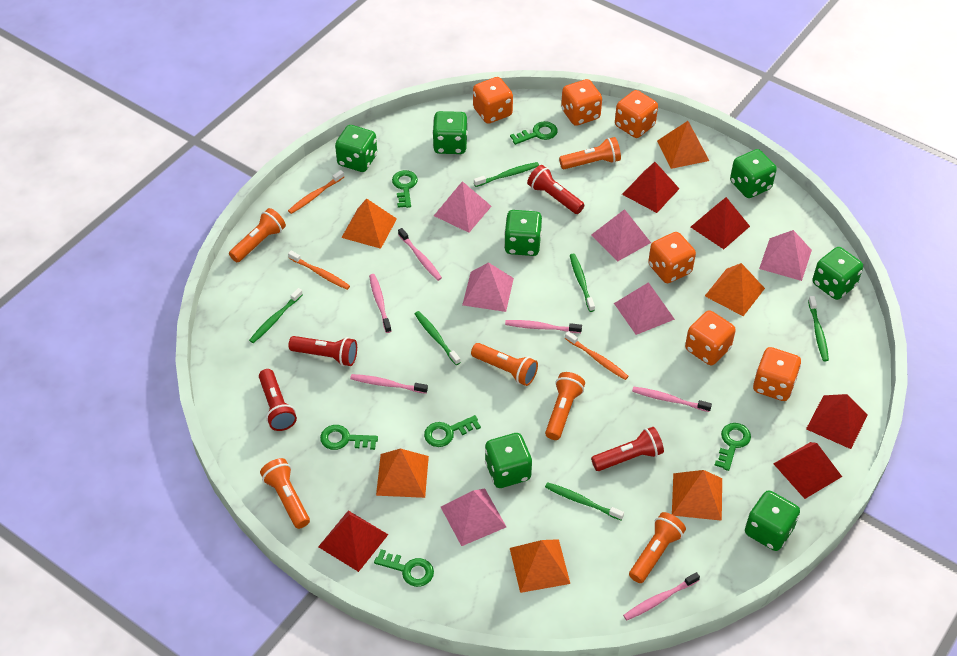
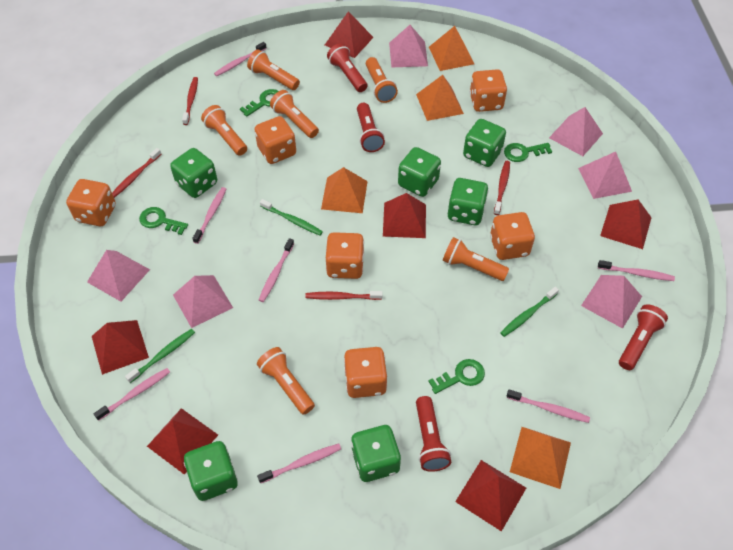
green dice: 7 -> 6
green key: 6 -> 4
green toothbrush: 6 -> 3
orange pyramid: 6 -> 4
orange toothbrush: 3 -> 0
pink toothbrush: 6 -> 7
red pyramid: 5 -> 6
red toothbrush: 0 -> 4

